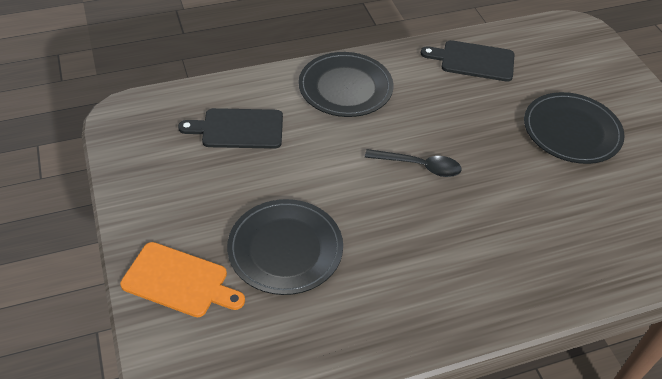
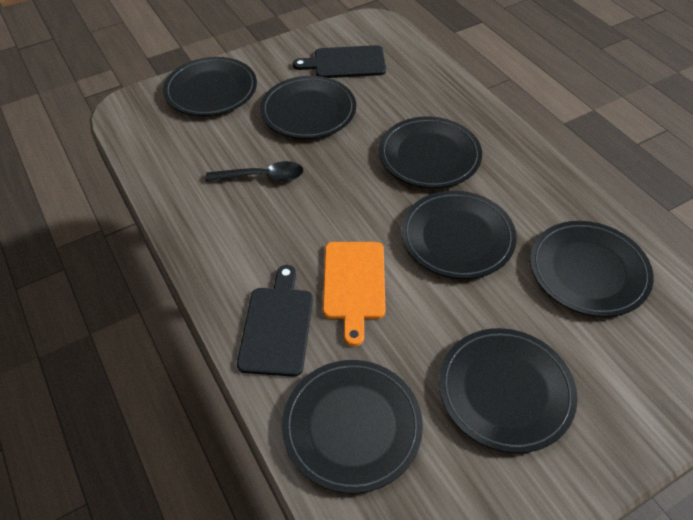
black plate: 3 -> 7

